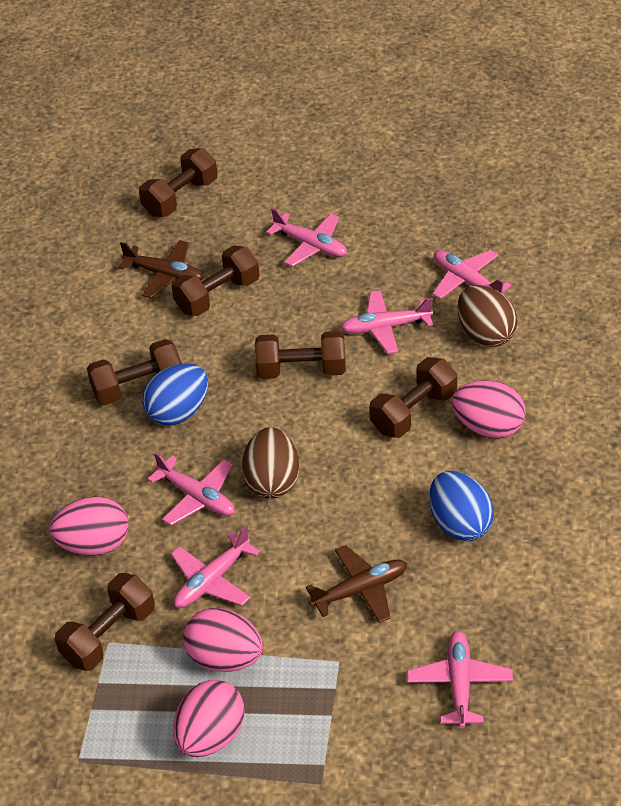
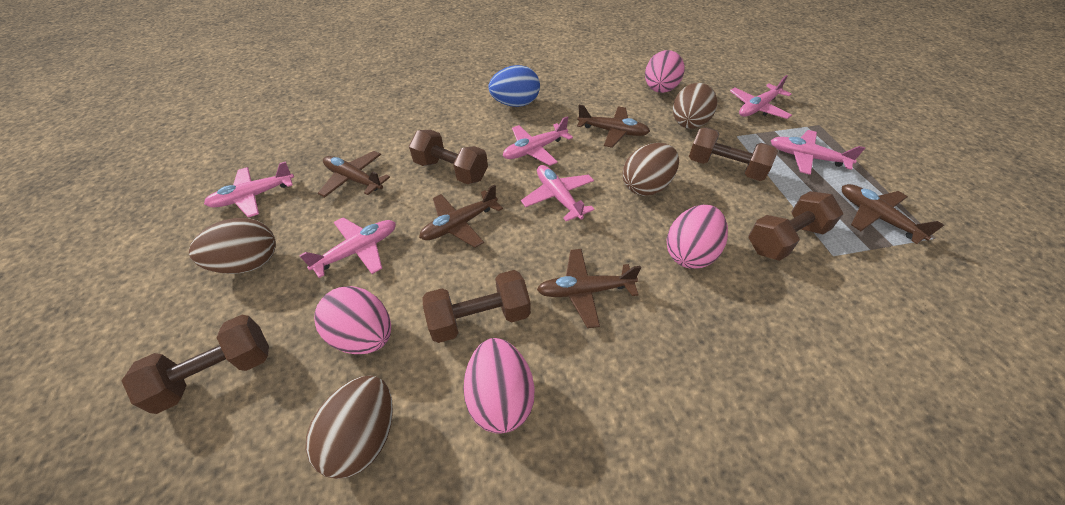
blue egg: 2 -> 1
brown dumbbell: 6 -> 5
brown egg: 2 -> 4
brown plane: 2 -> 5

